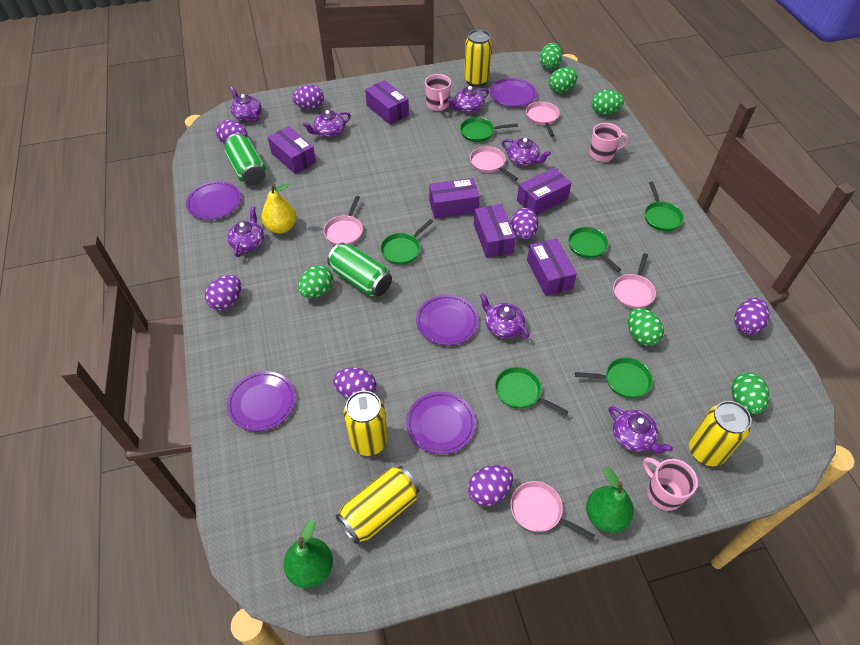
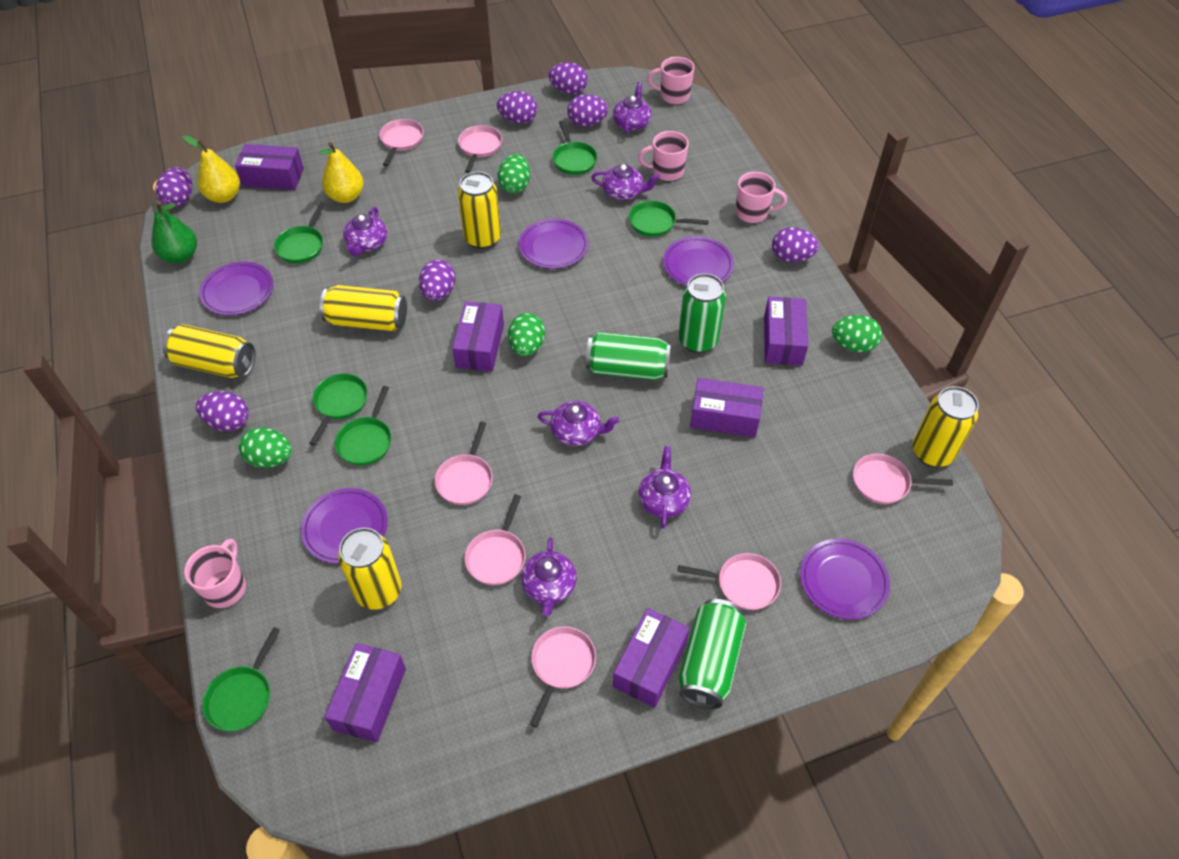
green can: 2 -> 3
green egg: 6 -> 4
green pear: 2 -> 1
pink mug: 3 -> 4
pink pan: 5 -> 7
purple teapot: 7 -> 6
yellow can: 4 -> 5
yellow pear: 1 -> 2

